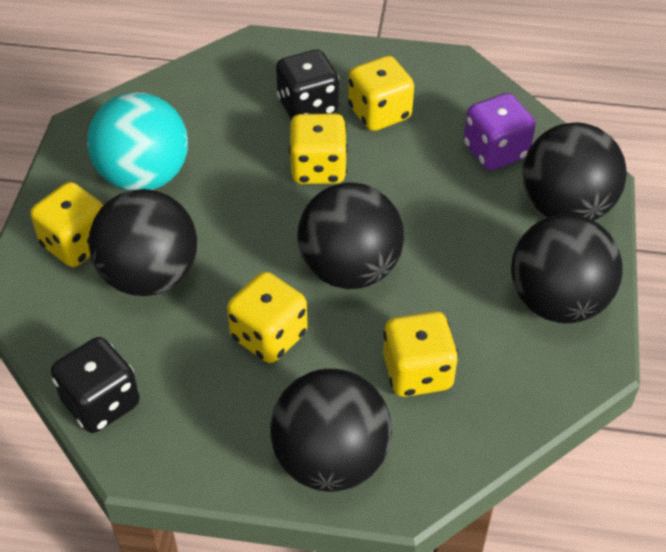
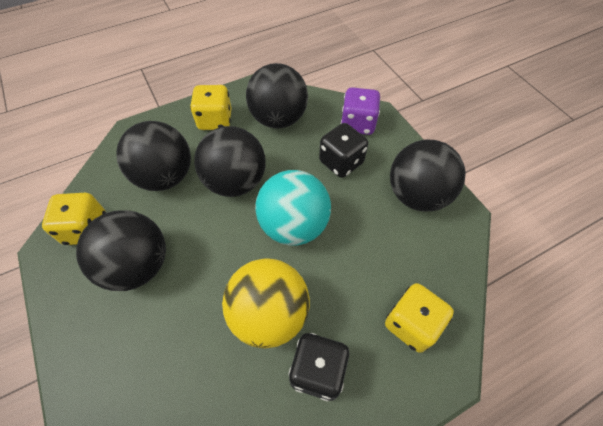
yellow ball: 0 -> 1
yellow dice: 5 -> 3

